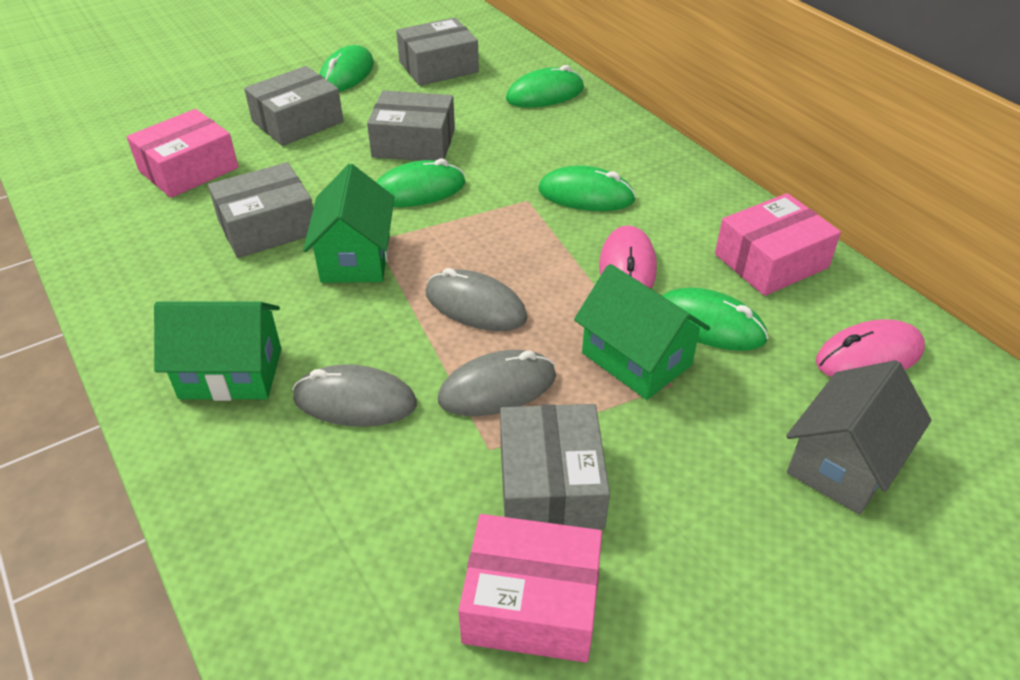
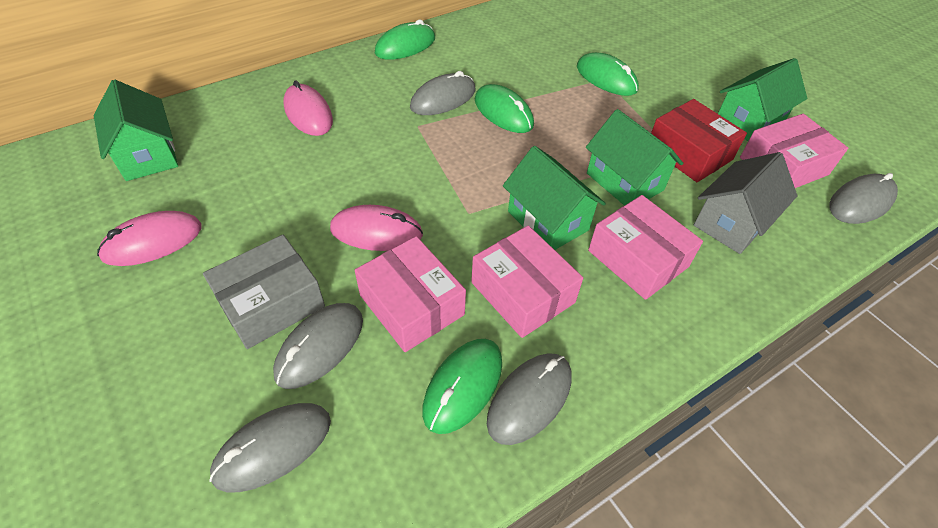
green house: 3 -> 4
green mouse: 5 -> 4
grey box: 5 -> 1
grey mouse: 3 -> 5
pink box: 3 -> 4
pink mouse: 2 -> 3
red box: 0 -> 1

